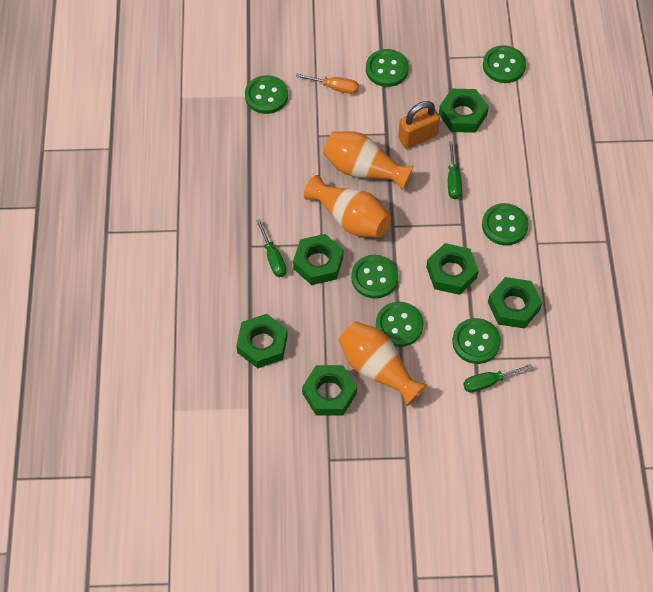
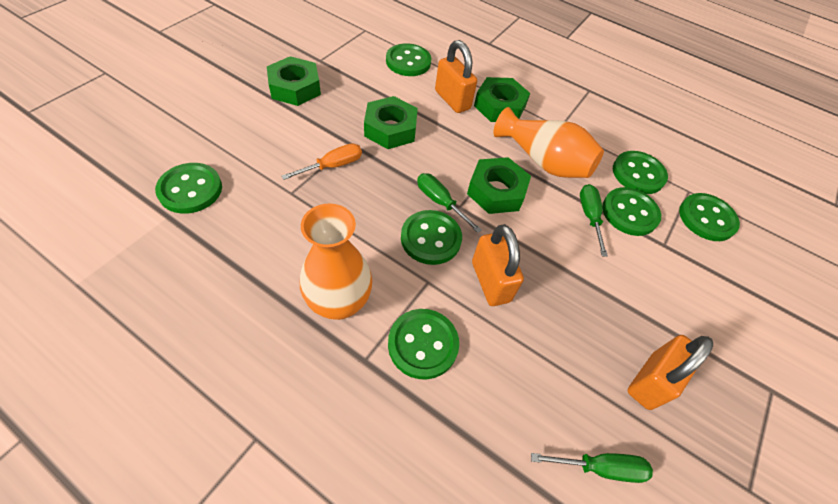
green nut: 6 -> 4
orange padlock: 1 -> 3
orange vase: 3 -> 2

